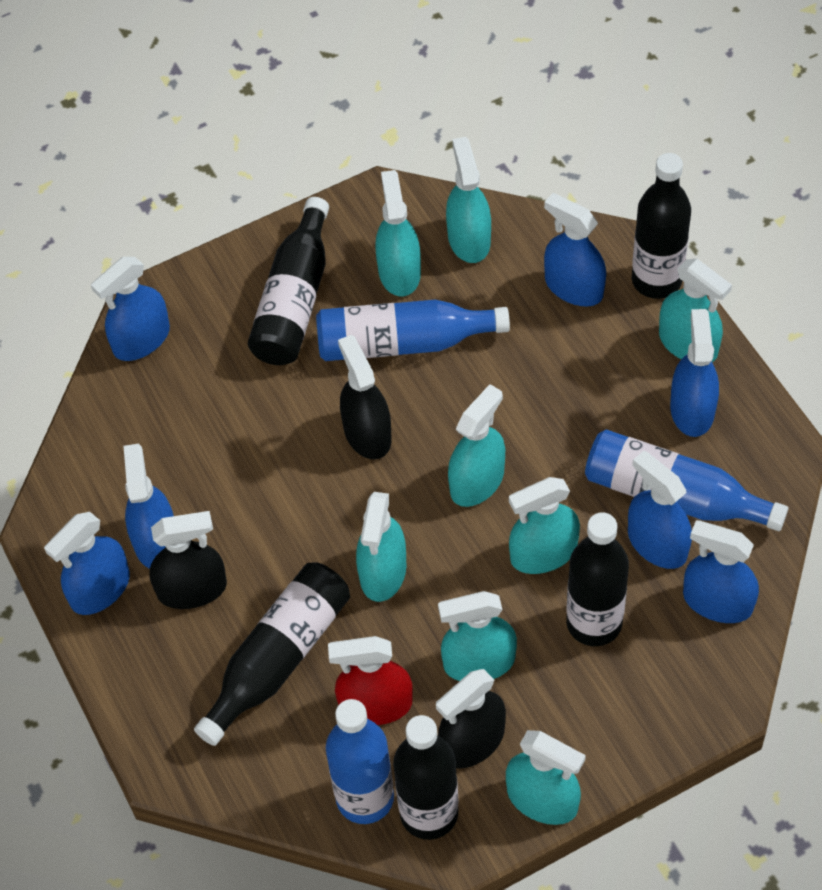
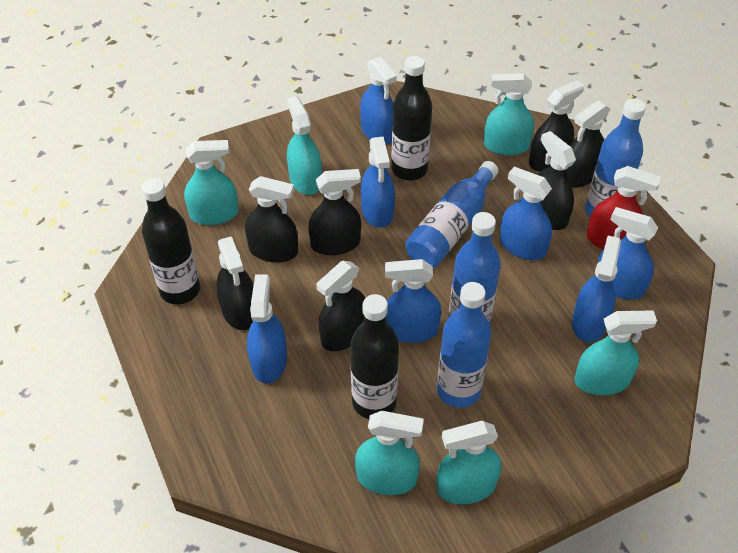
black bottle: 5 -> 3
black spray bottle: 3 -> 7
blue bottle: 3 -> 4
turquoise spray bottle: 8 -> 6

